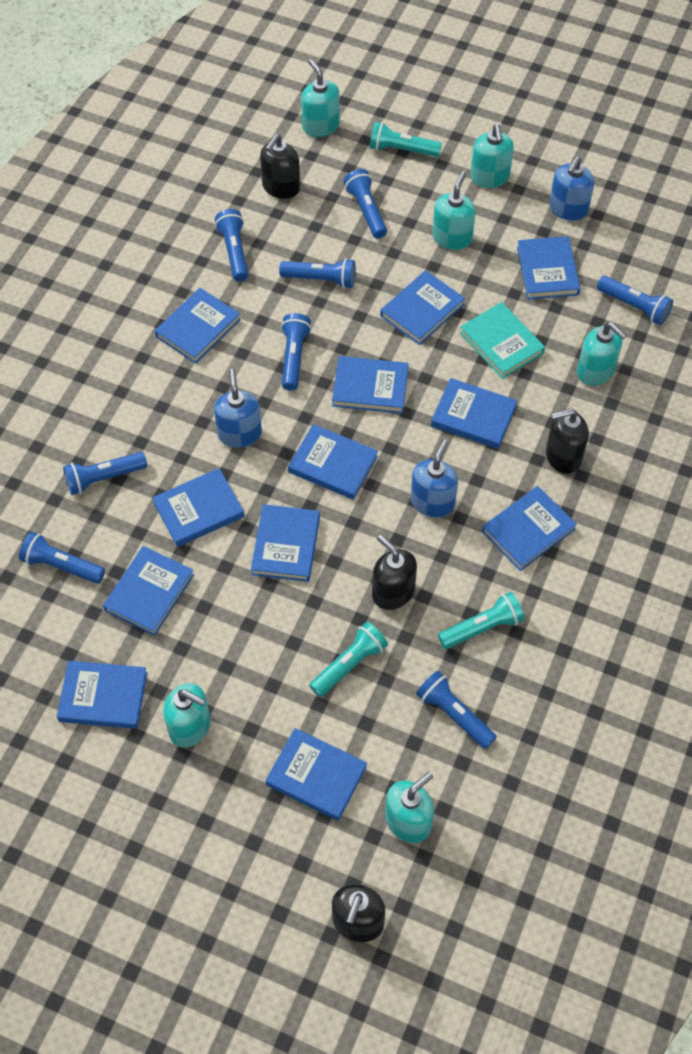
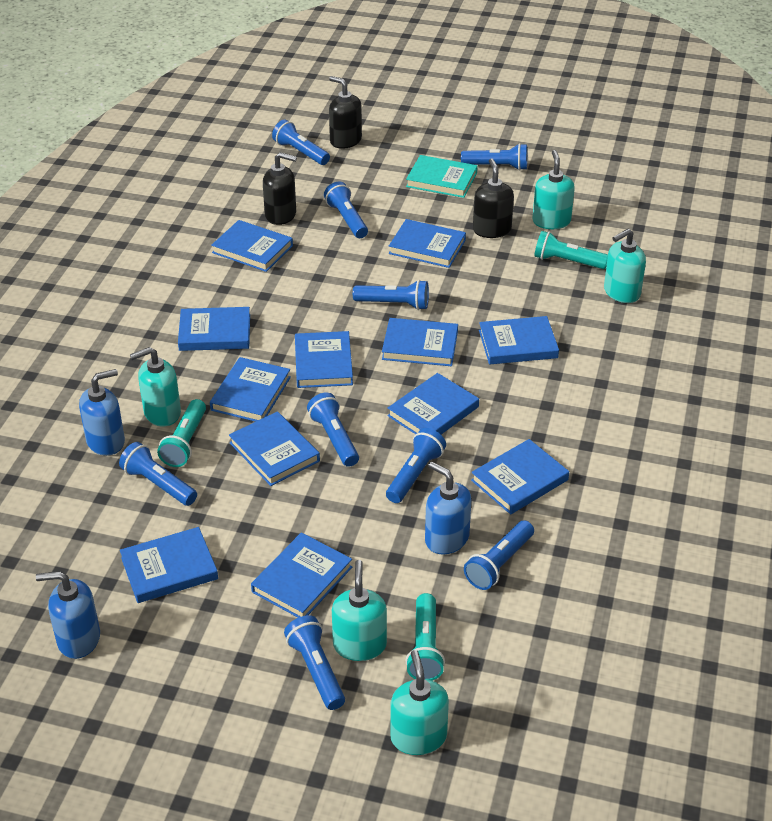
black soap dispenser: 4 -> 3
blue flashlight: 8 -> 9
turquoise soap dispenser: 6 -> 5

